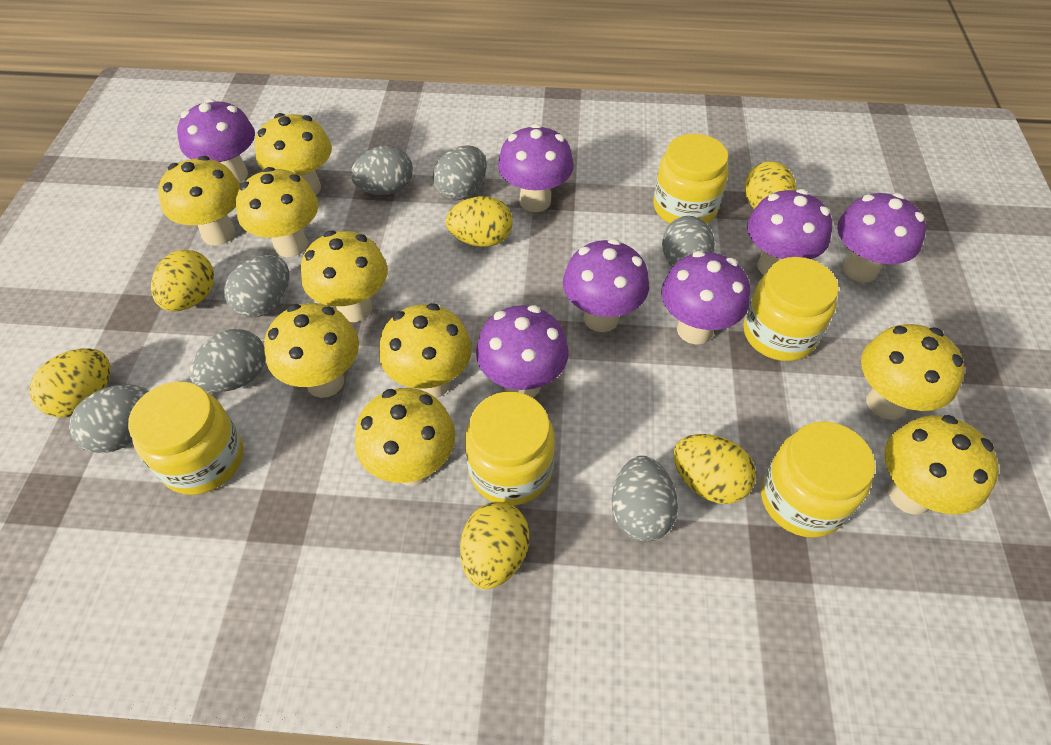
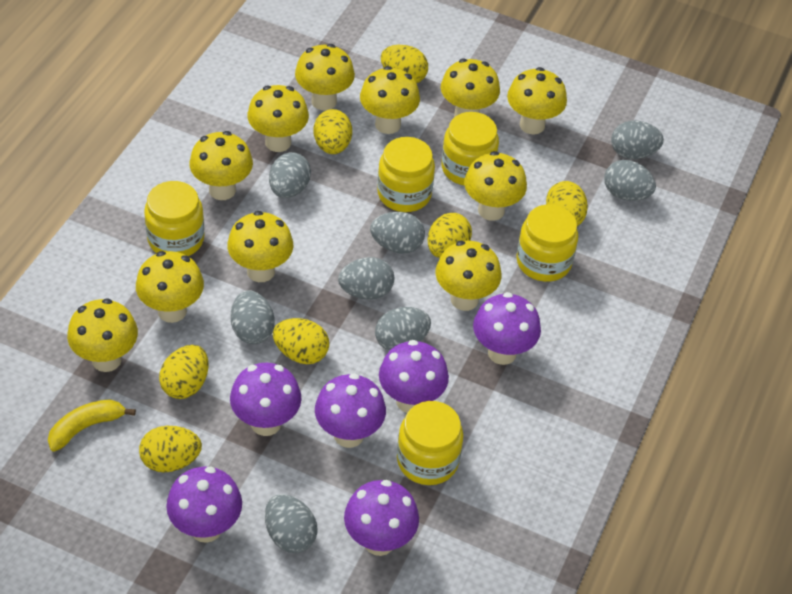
grey egg: 7 -> 8
purple mushroom: 7 -> 6
yellow banana: 0 -> 1
yellow egg: 6 -> 7
yellow mushroom: 9 -> 11

